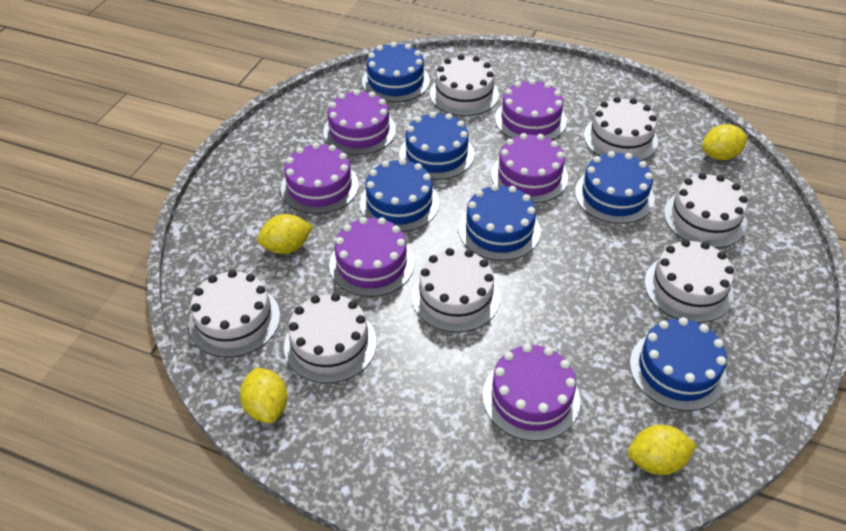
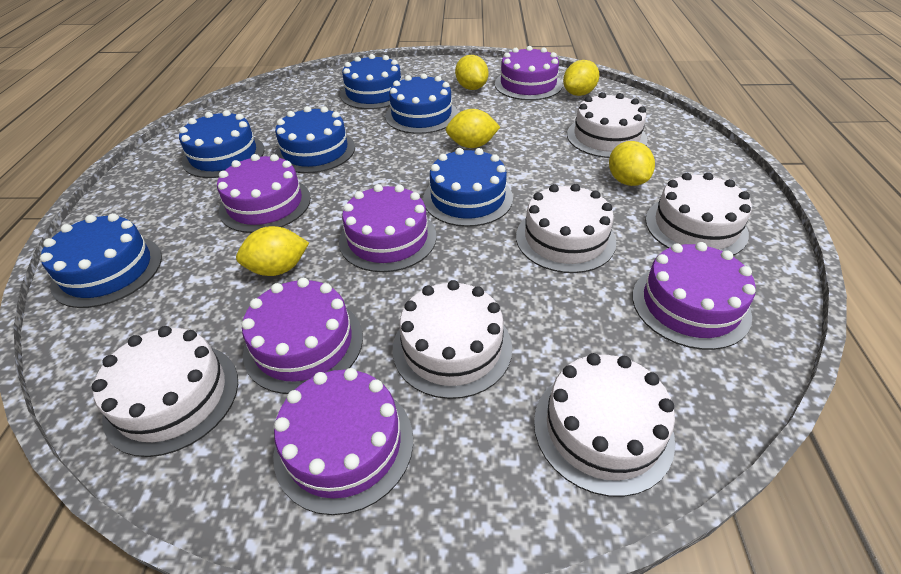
white cake: 7 -> 6
yellow lemon: 4 -> 5

